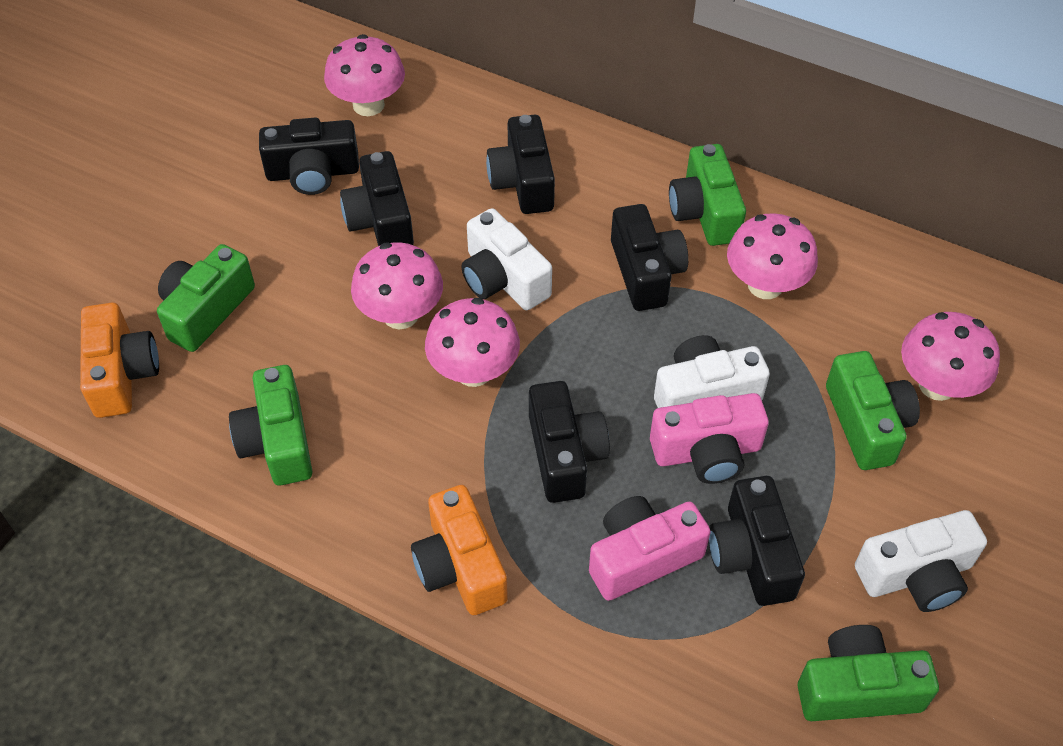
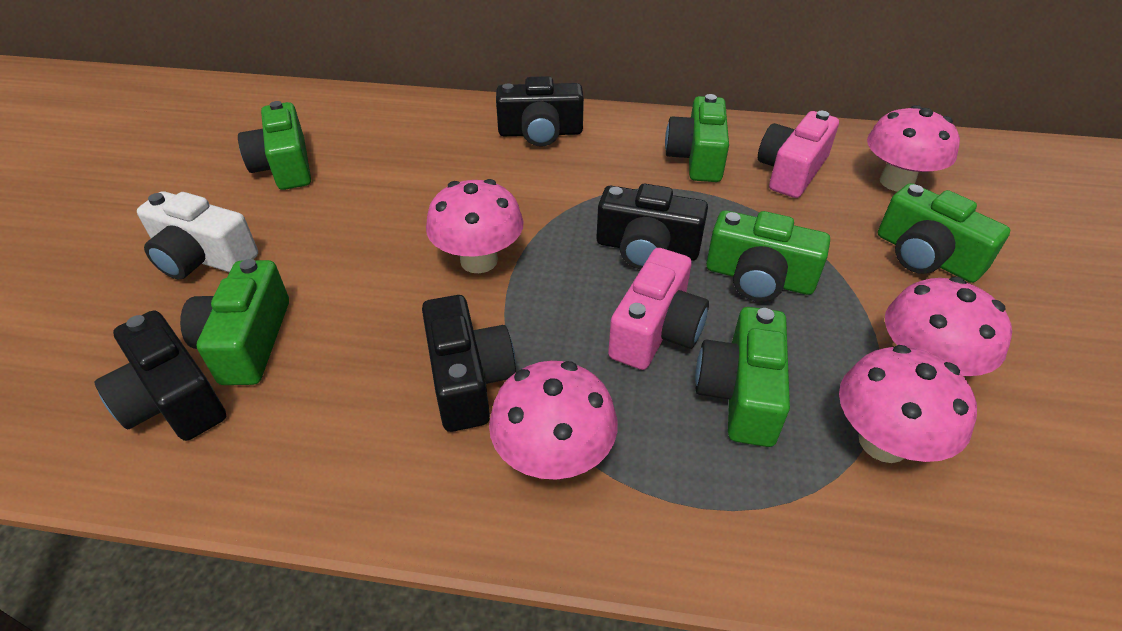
black camera: 6 -> 4
green camera: 5 -> 6
orange camera: 2 -> 0
white camera: 3 -> 1

